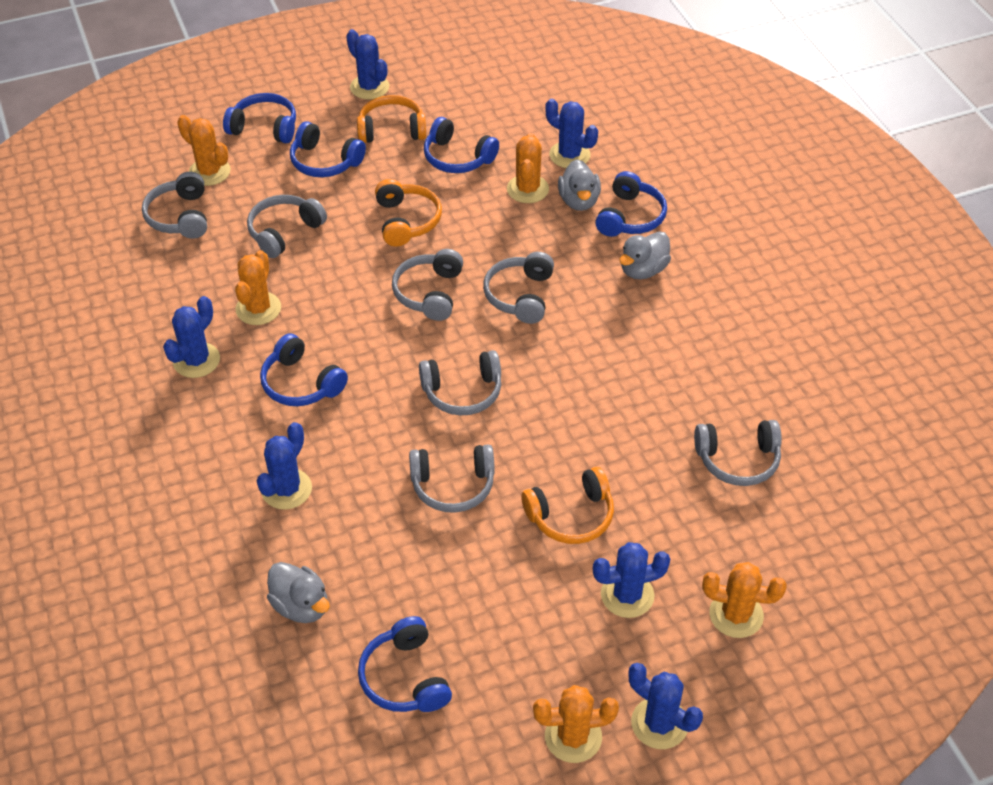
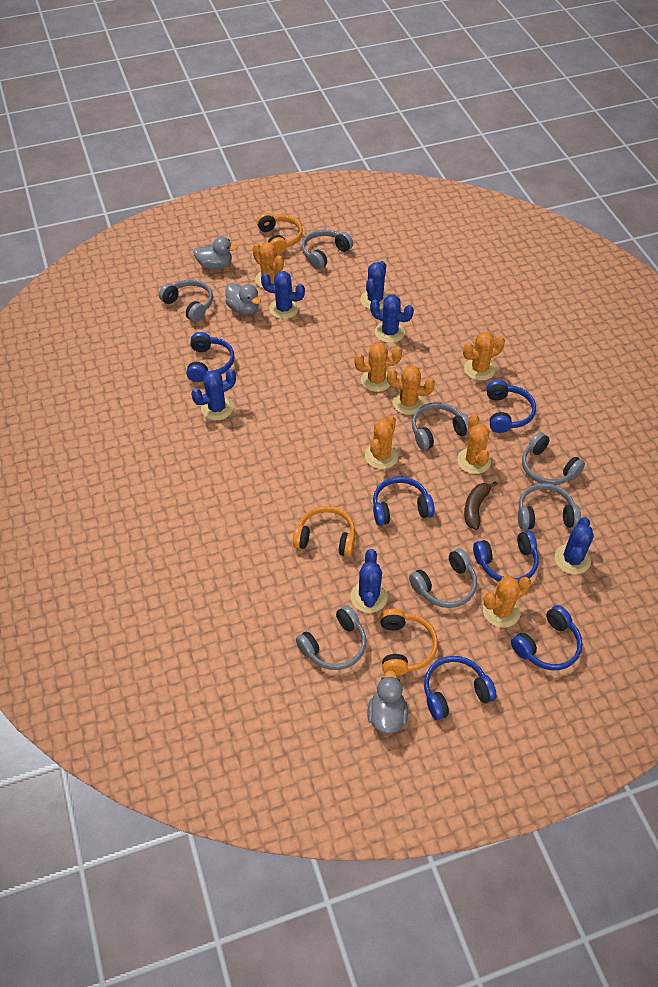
brown banana: 0 -> 1
orange cactus: 5 -> 7

